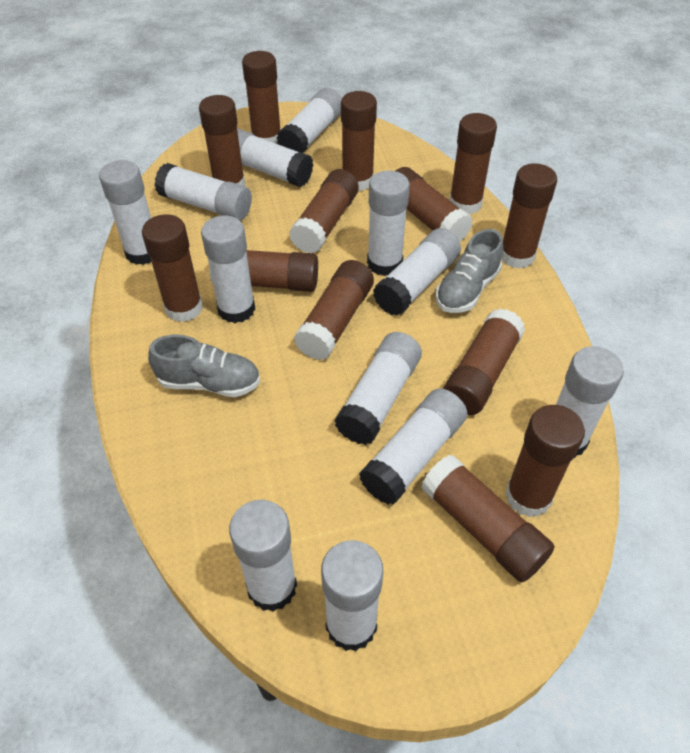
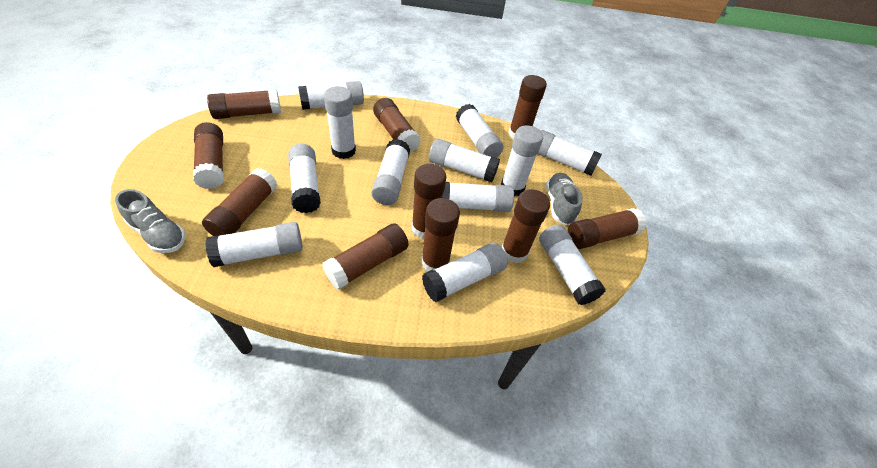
brown glue stick: 13 -> 10

